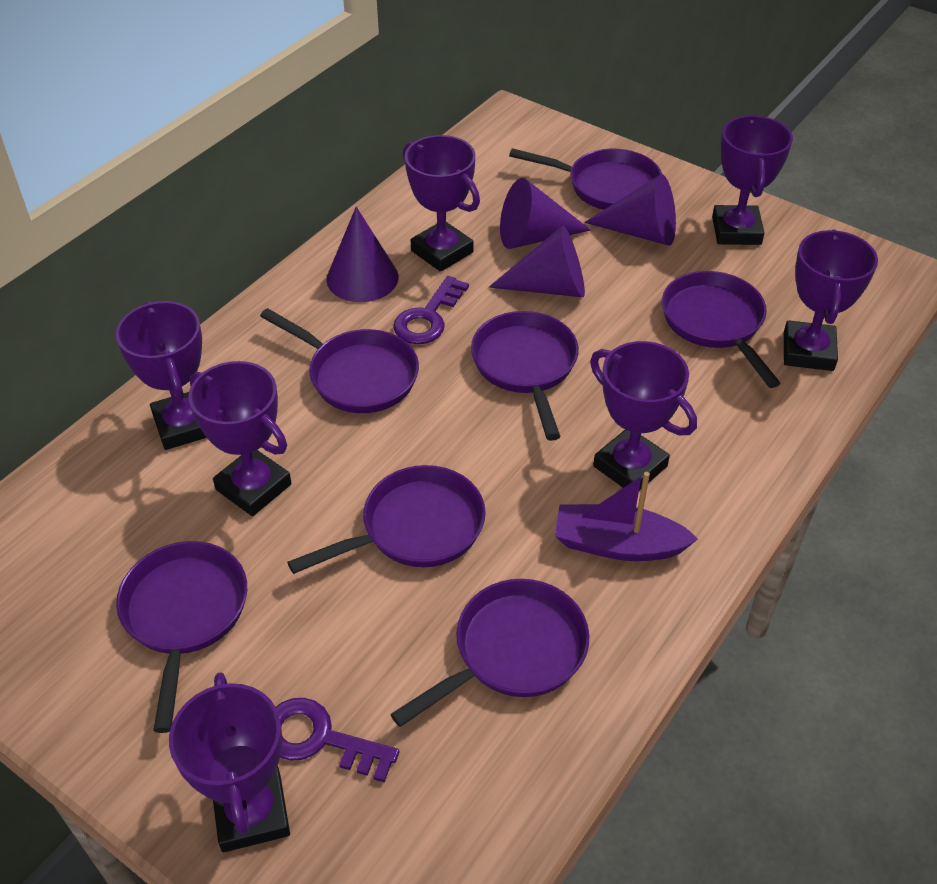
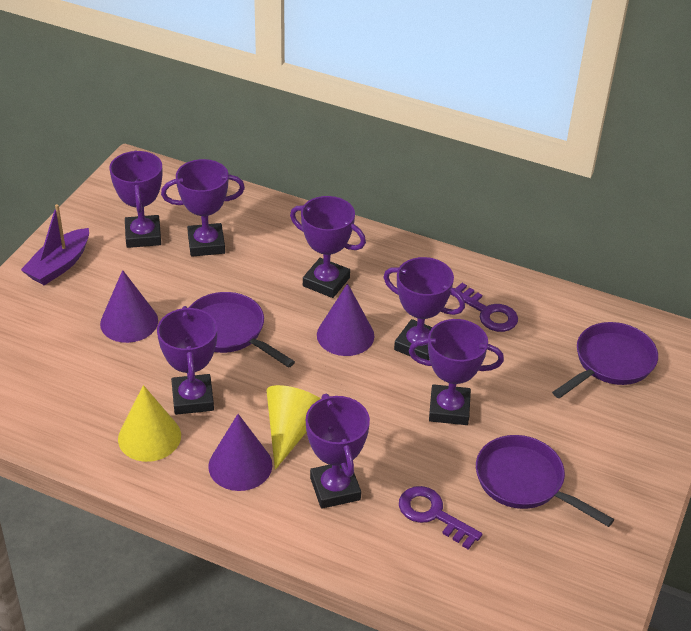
purple cone: 4 -> 3
purple pan: 7 -> 3
yellow cone: 0 -> 2

